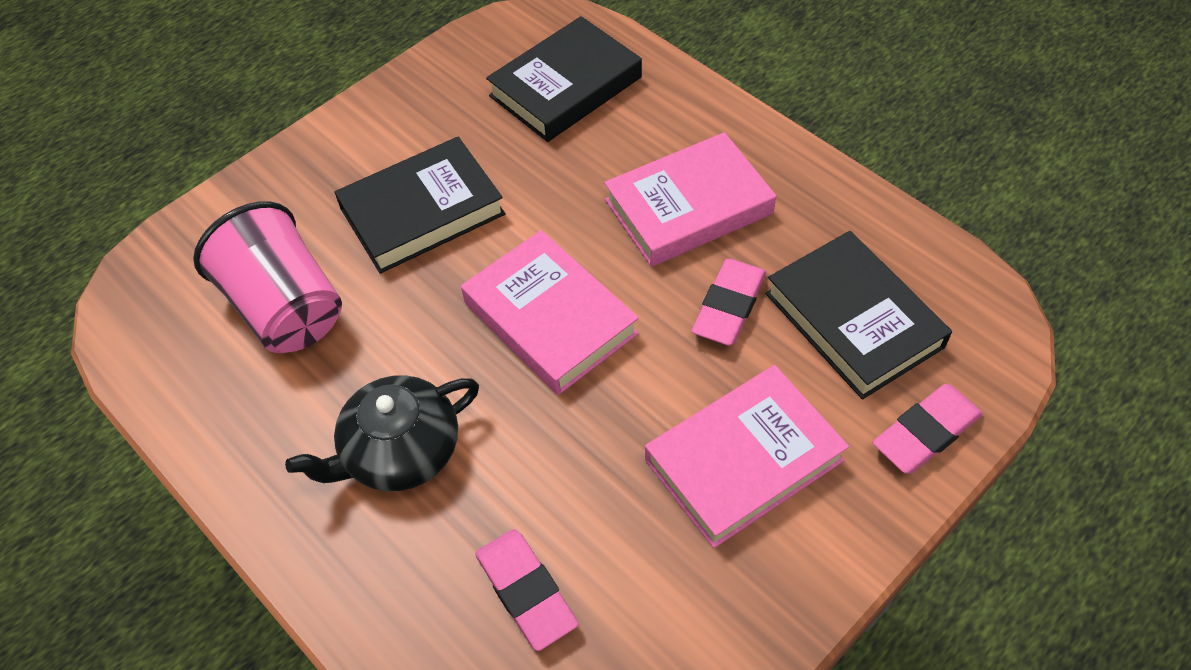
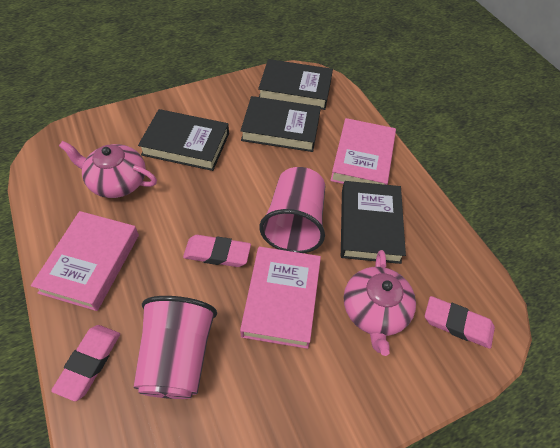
black book: 3 -> 4
black teapot: 1 -> 0
pink cup: 1 -> 2
pink teapot: 0 -> 2

